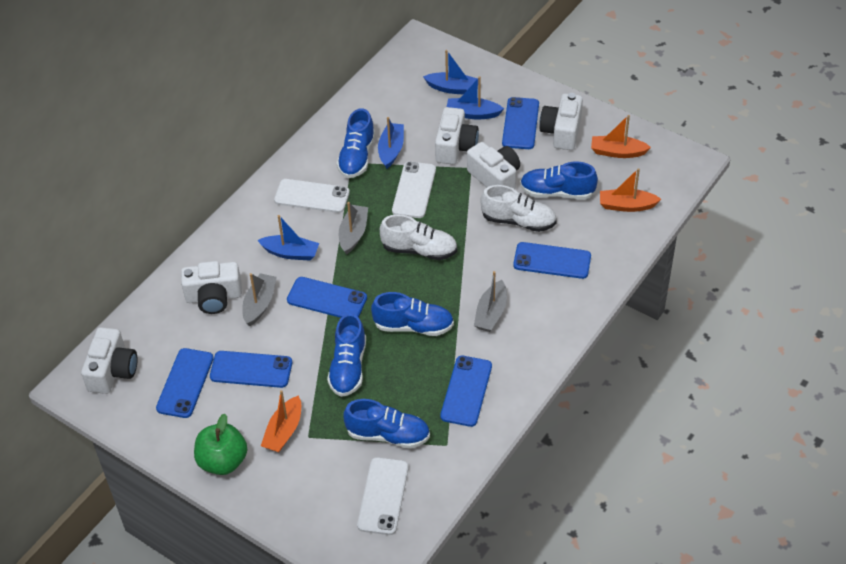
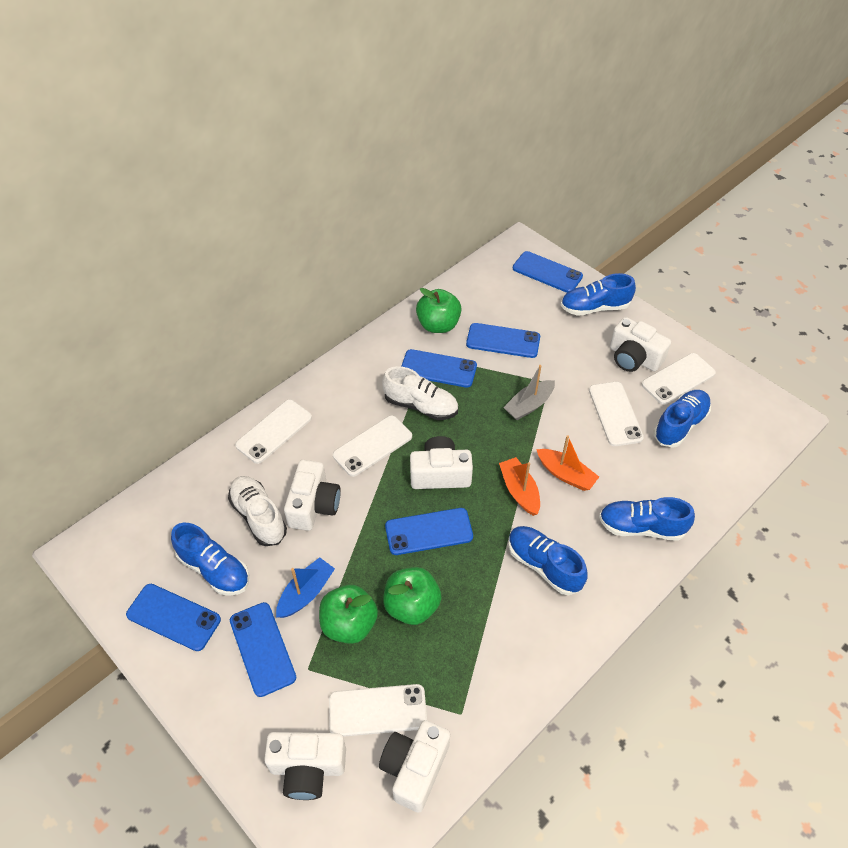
blue boat: 4 -> 1
green apple: 1 -> 3
grey boat: 3 -> 1
orange boat: 3 -> 2
white phone: 3 -> 5

